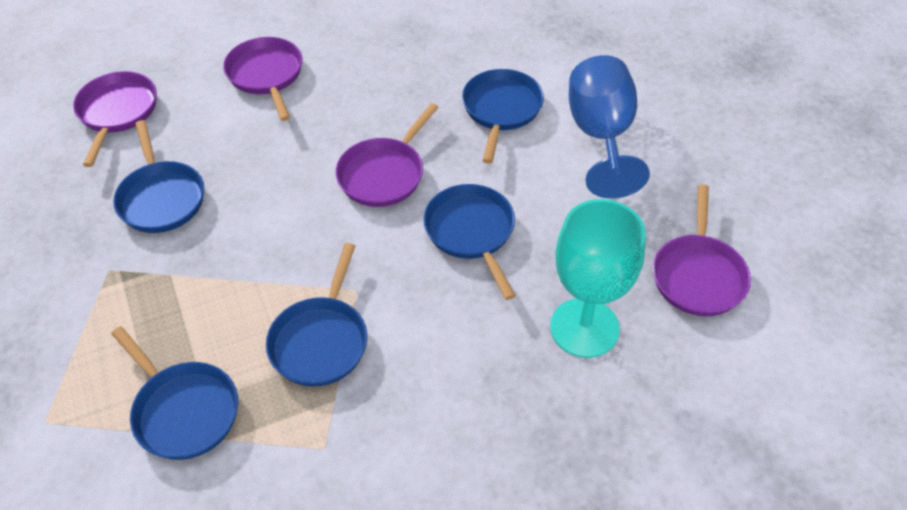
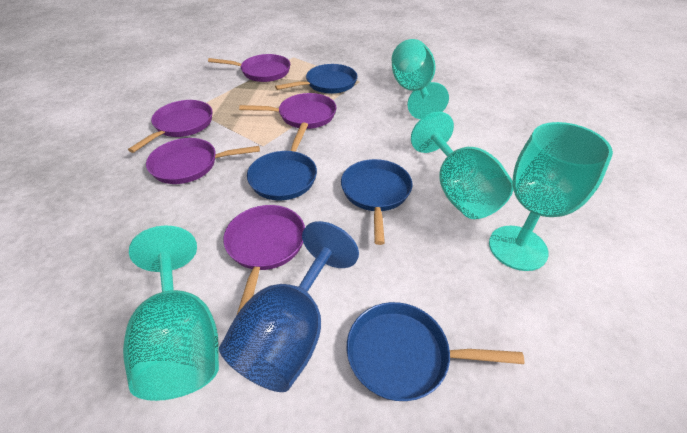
blue pan: 5 -> 4
purple pan: 4 -> 5
turquoise goblet: 1 -> 4

